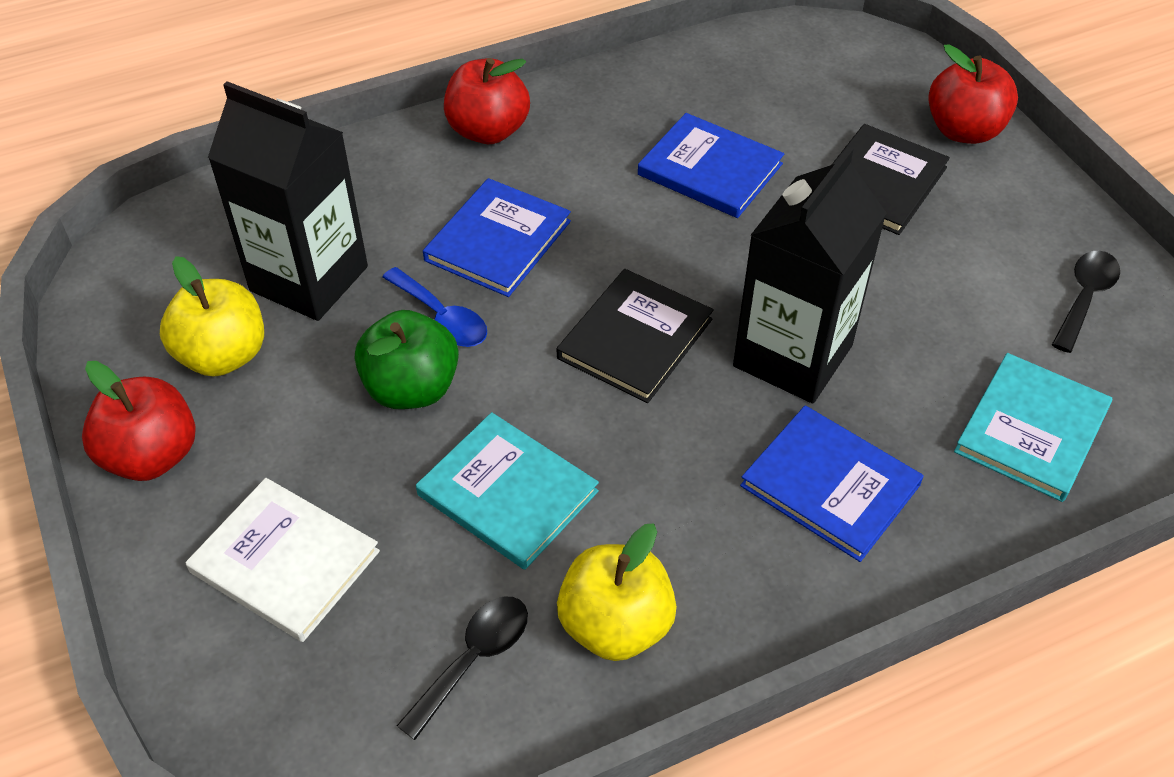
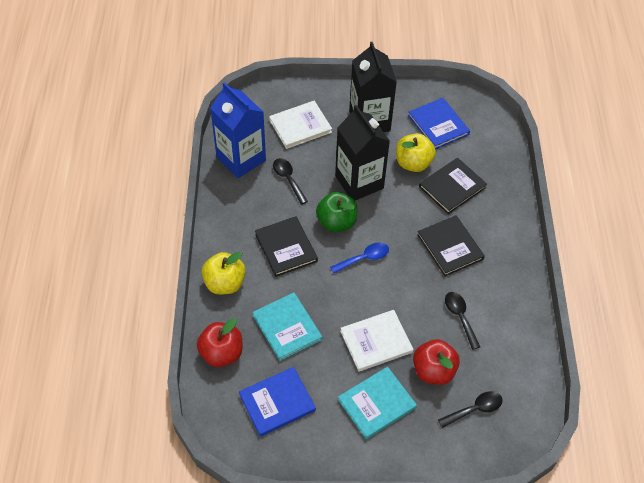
black book: 2 -> 3
black spoon: 2 -> 3
blue book: 3 -> 2
blue carton: 0 -> 1
red apple: 3 -> 2
white book: 1 -> 2

